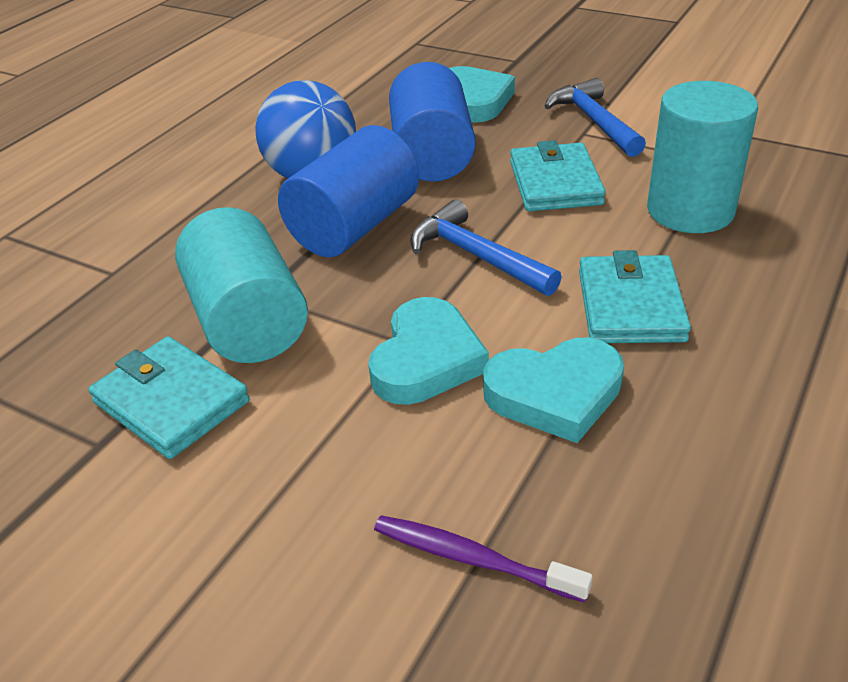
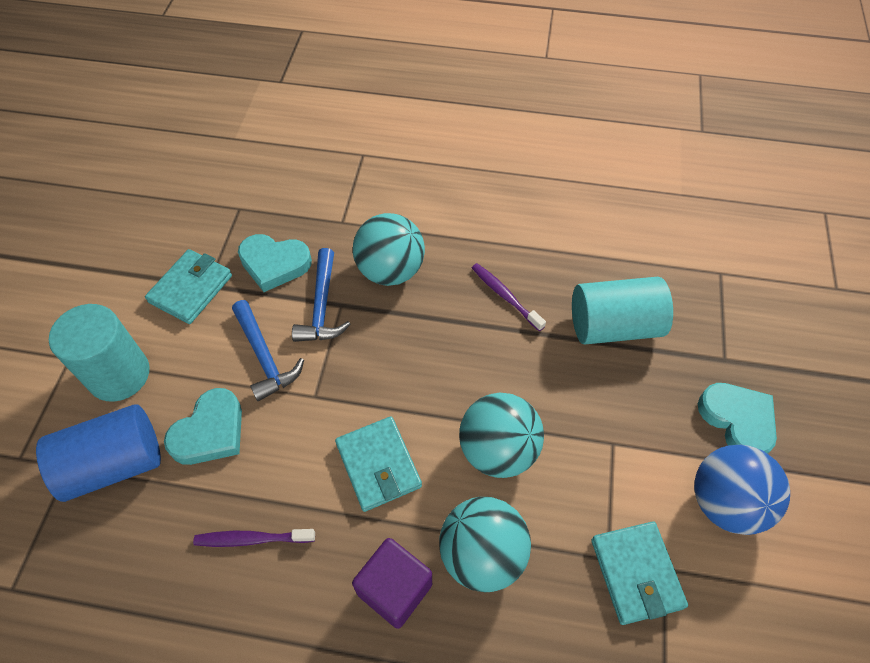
blue cylinder: 2 -> 1
purple cube: 0 -> 1
purple toothbrush: 1 -> 2
turquoise ball: 0 -> 3

